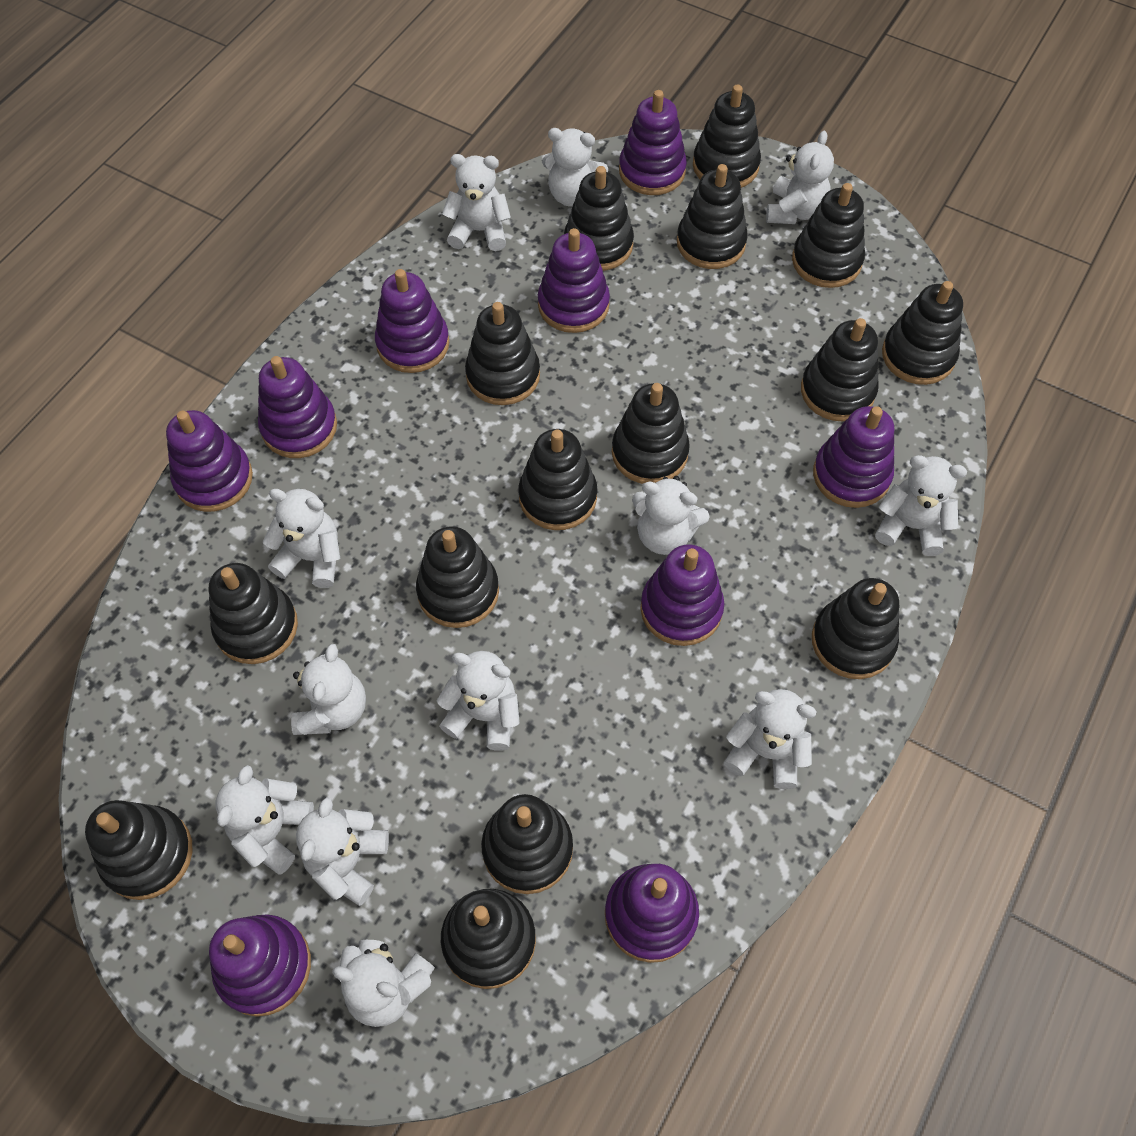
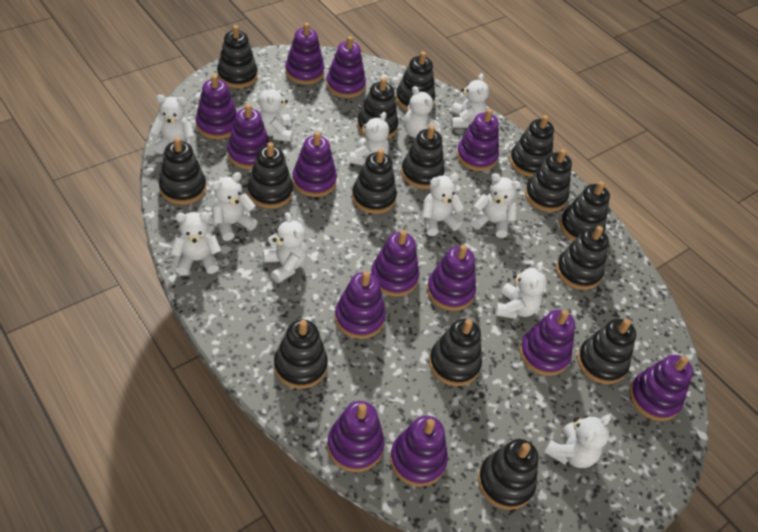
purple stacking toy: 9 -> 13

